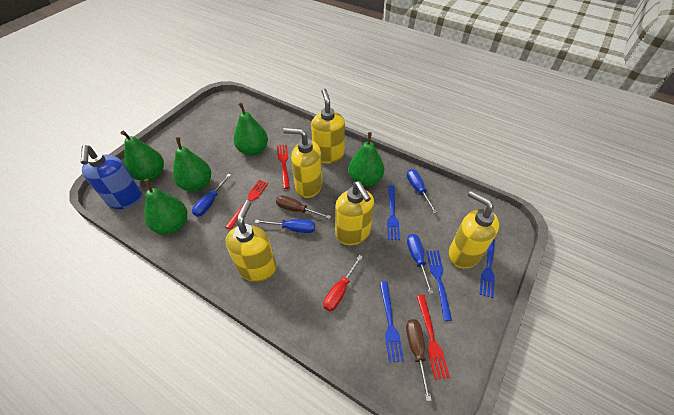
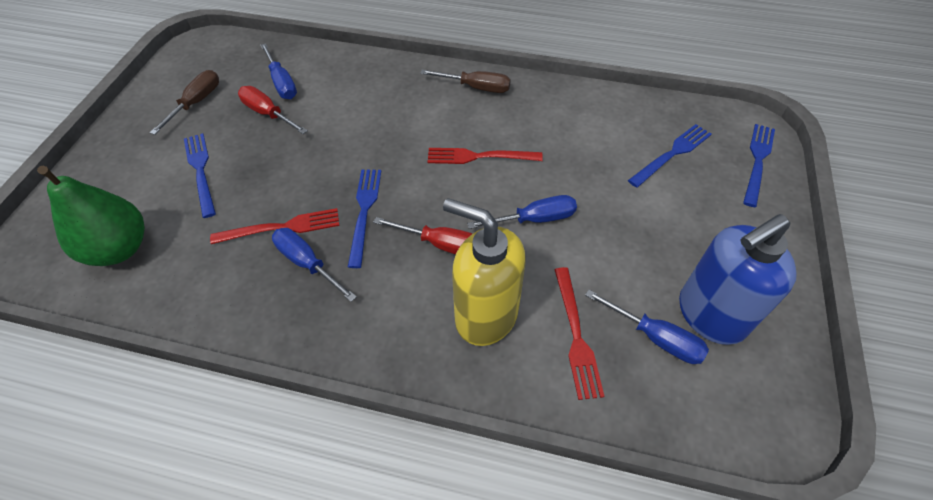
green pear: 5 -> 1
red screwdriver: 1 -> 2
yellow soap dispenser: 5 -> 1

